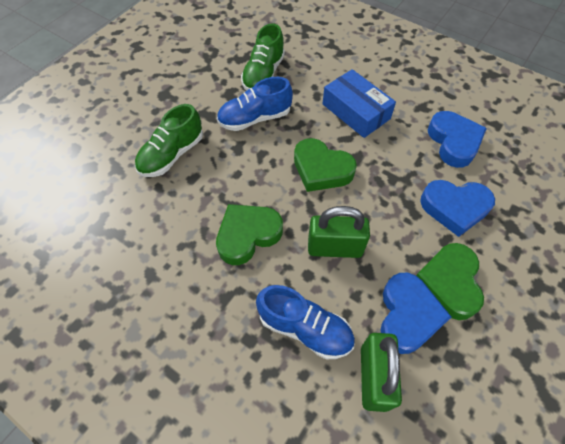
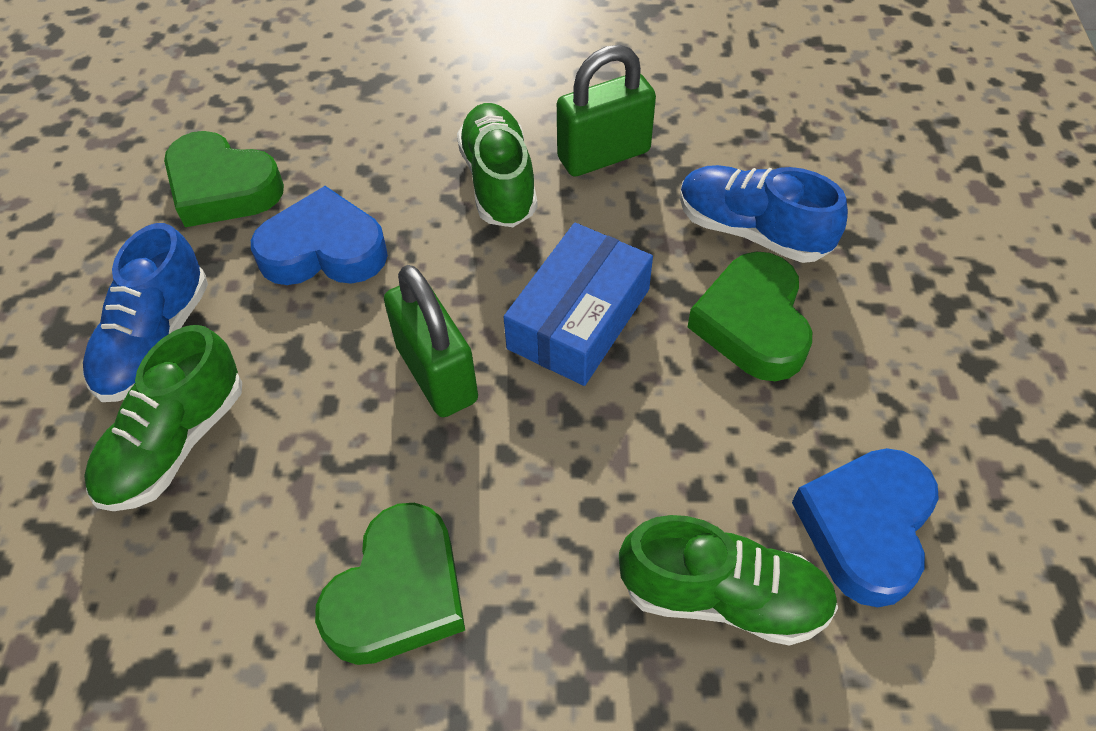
blue heart: 3 -> 2
green shoe: 2 -> 3

